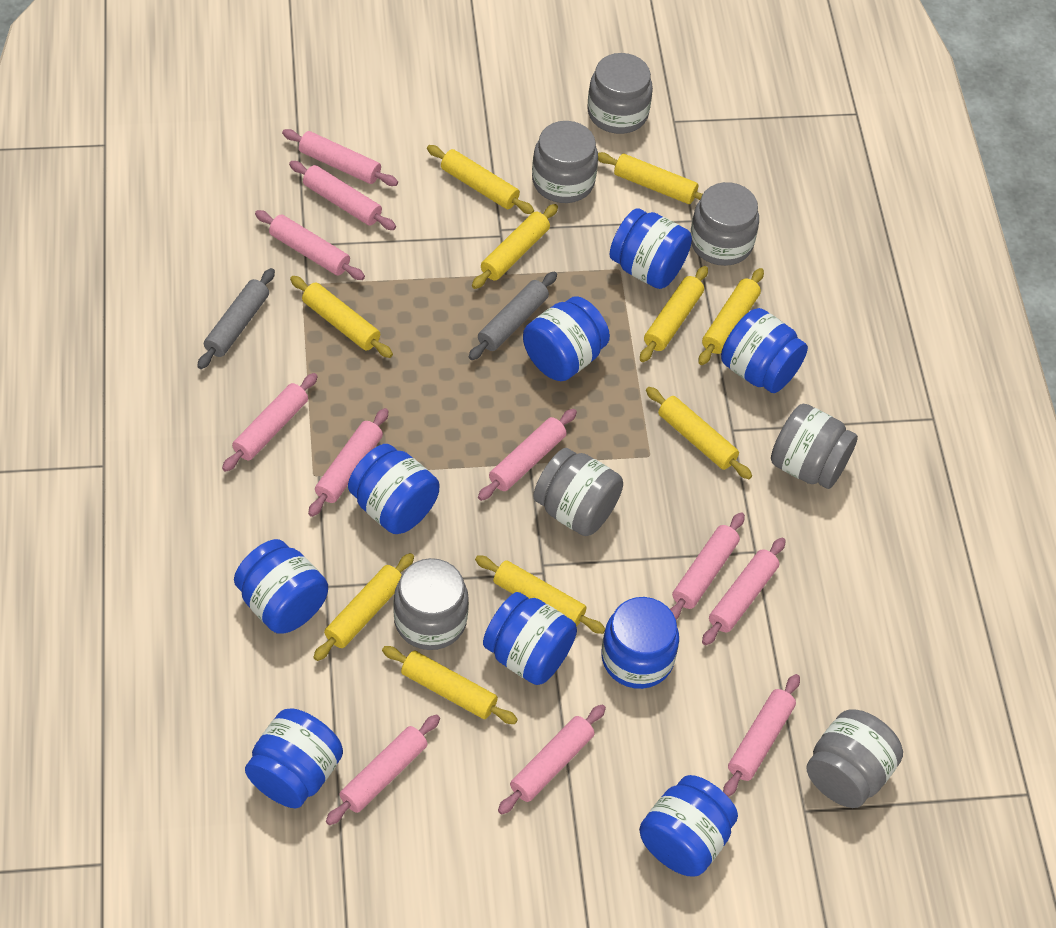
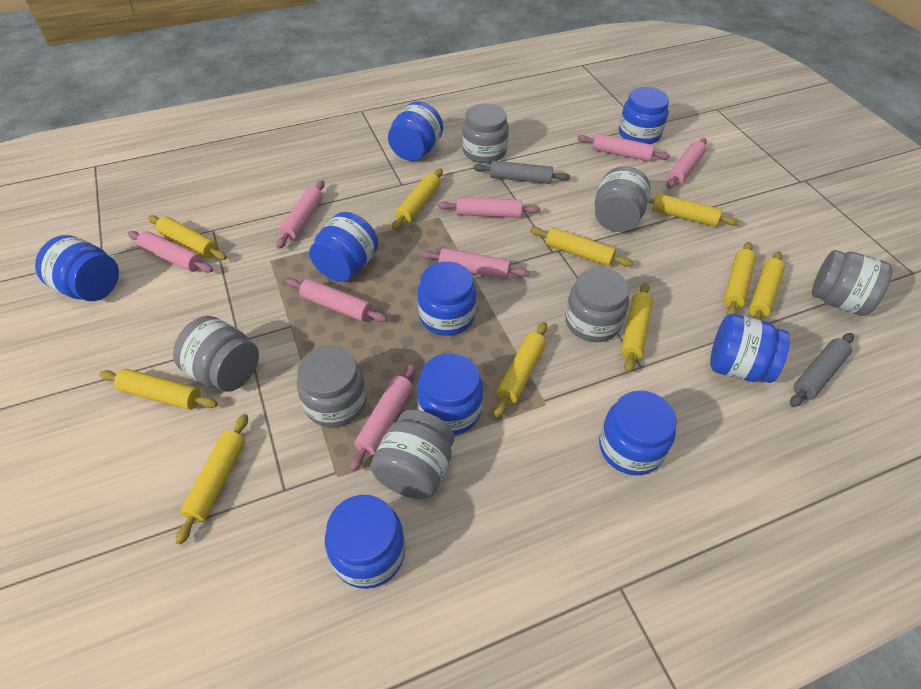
pink rolling pin: 11 -> 8

